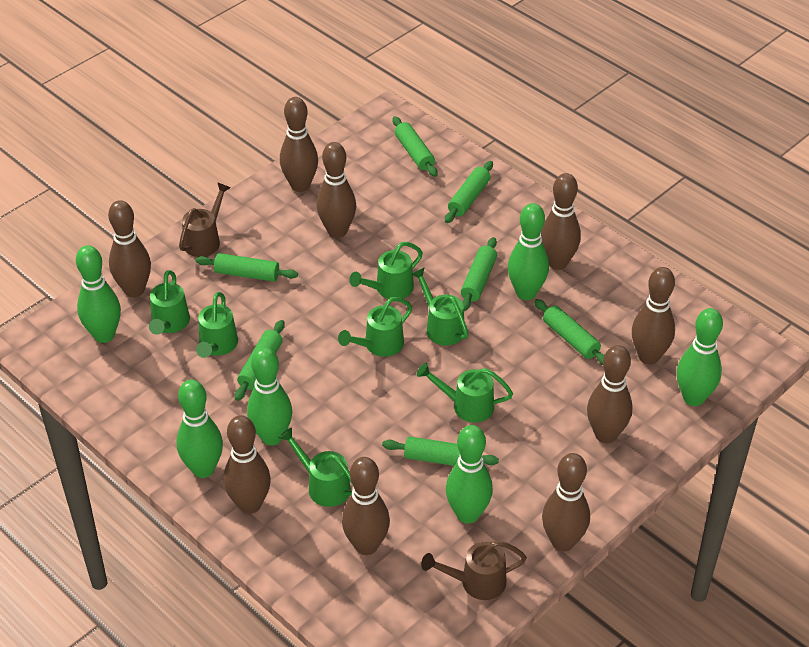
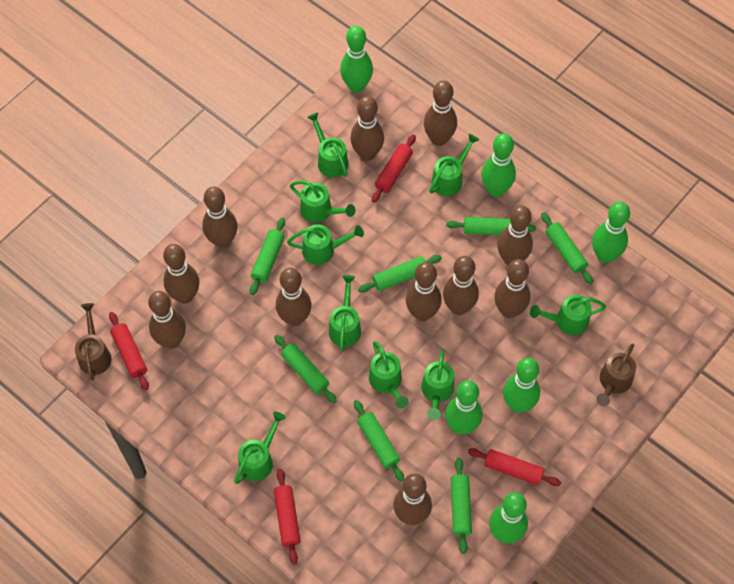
brown bowling pin: 9 -> 11
green watering can: 7 -> 9
red rolling pin: 0 -> 4

